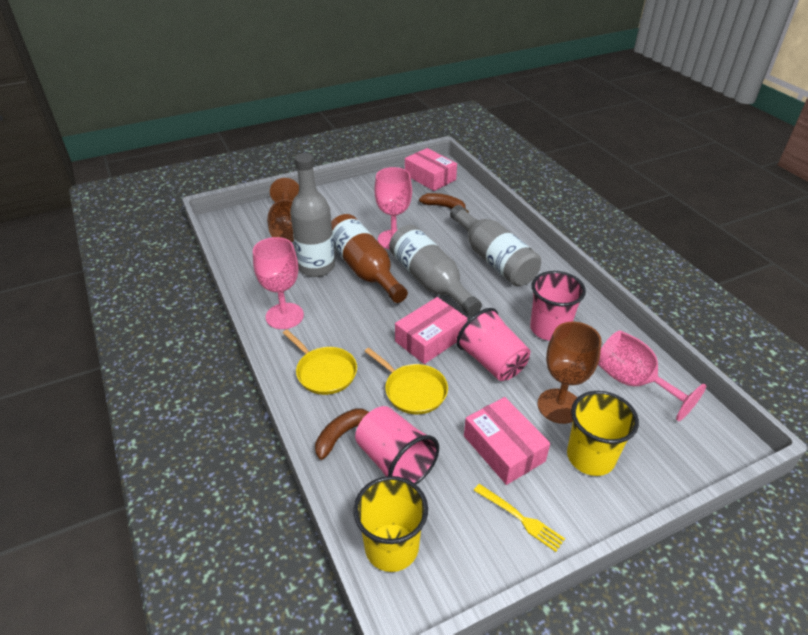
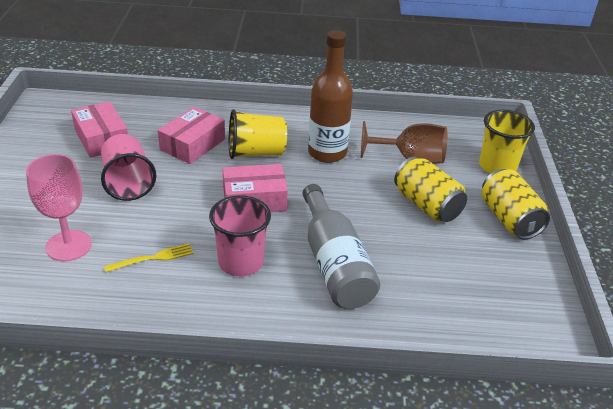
brown banana: 2 -> 0
brown goblet: 2 -> 1
grey bottle: 3 -> 1
pink cup: 3 -> 2
pink goblet: 3 -> 1
yellow can: 0 -> 2
yellow pan: 2 -> 0

